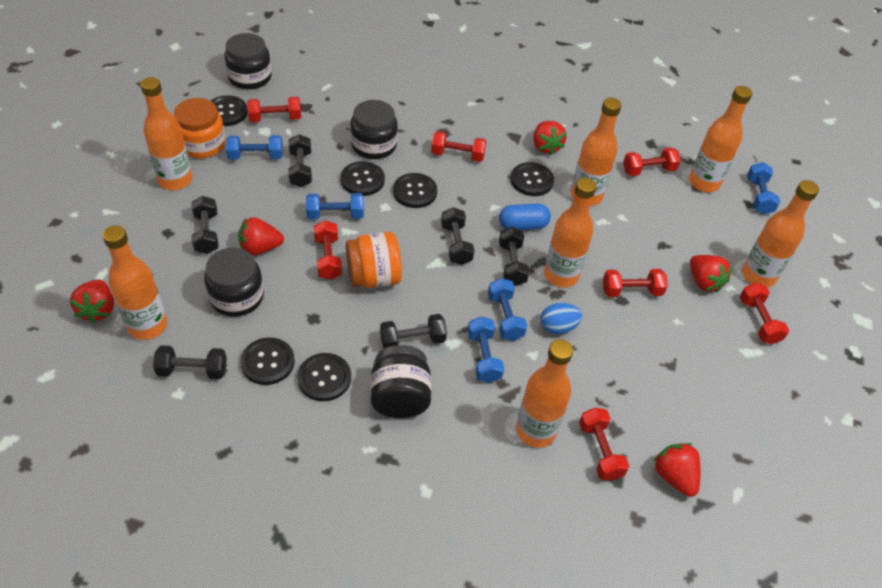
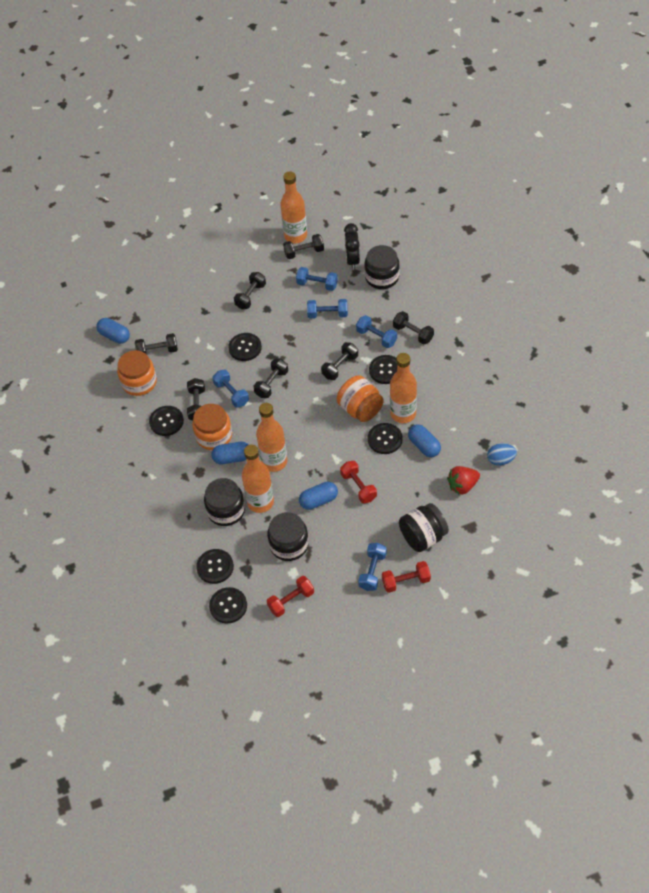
black clock: 0 -> 1
black dumbbell: 6 -> 7
blue capsule: 1 -> 4
orange bottle: 7 -> 4
orange jar: 2 -> 3
red dumbbell: 7 -> 3
red strawberry: 5 -> 1

